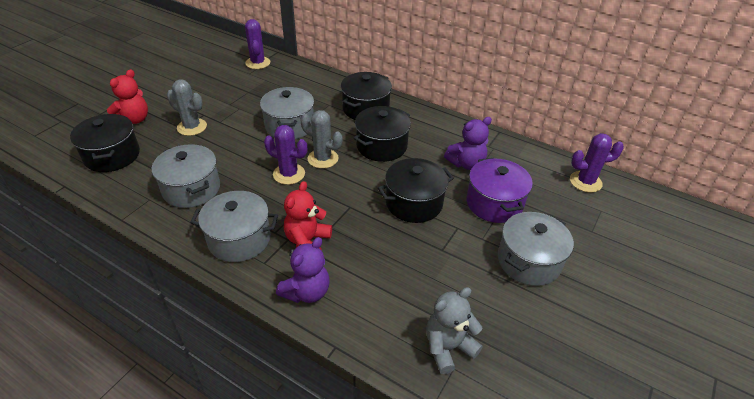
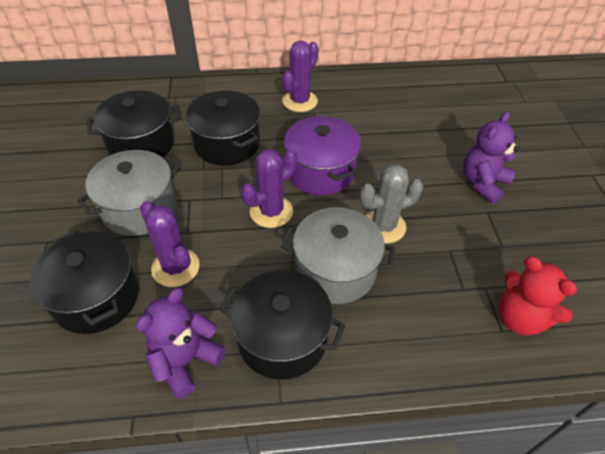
grey cactus: 2 -> 1
grey pot: 4 -> 2
grey teddy bear: 1 -> 0
red teddy bear: 2 -> 1

